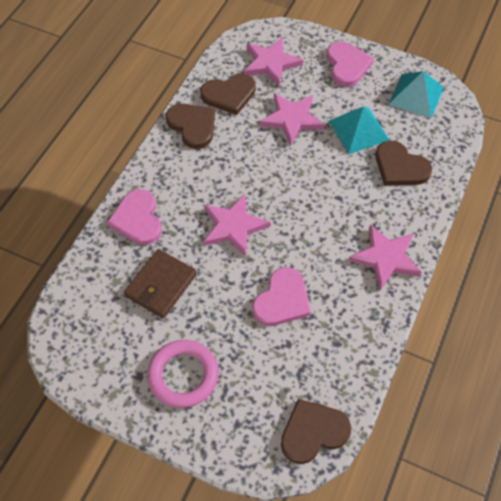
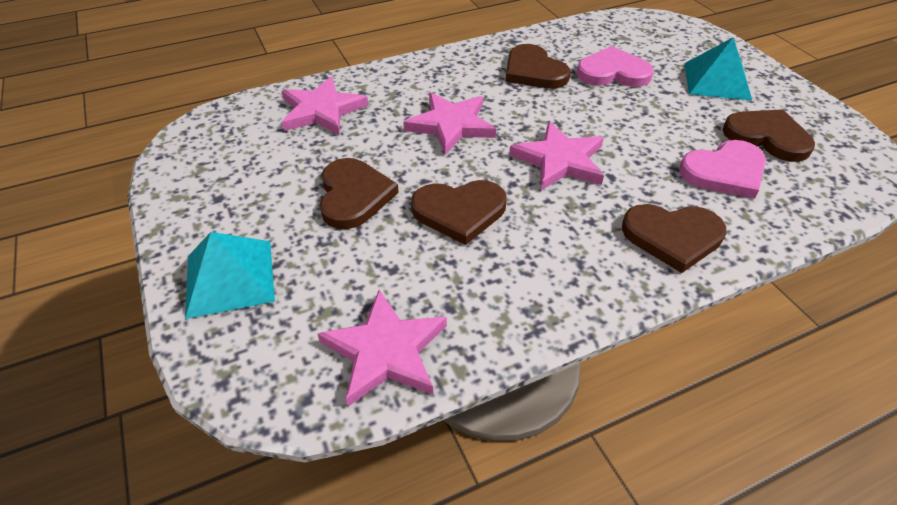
brown heart: 4 -> 5
brown wallet: 1 -> 0
pink heart: 3 -> 2
pink ring: 1 -> 0

